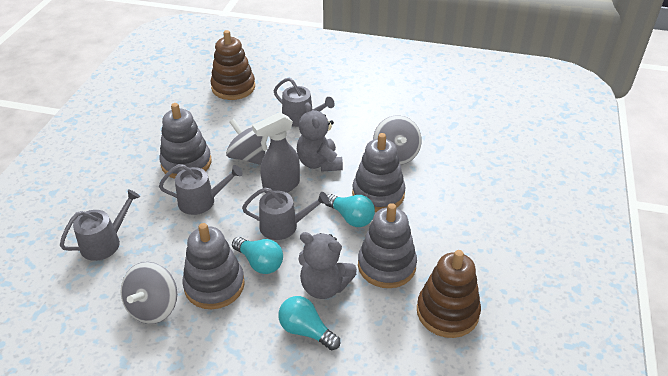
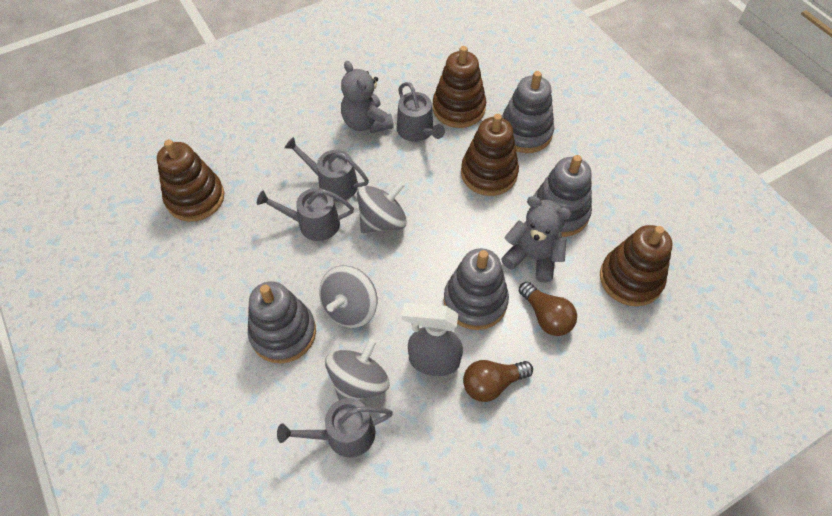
brown light bulb: 0 -> 2
brown stacking toy: 2 -> 4
turquoise light bulb: 3 -> 0

